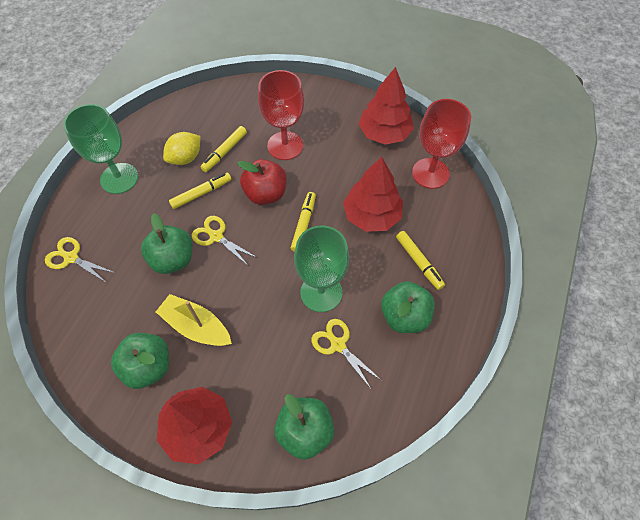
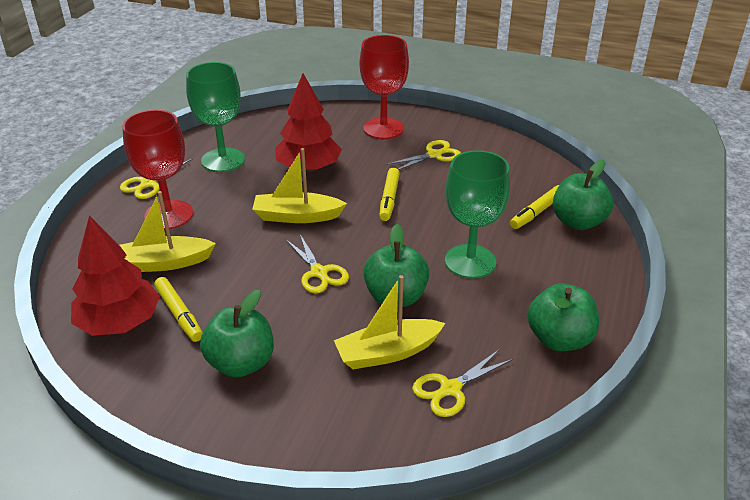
red apple: 1 -> 0
red tree: 3 -> 2
yellow boat: 1 -> 3
yellow lemon: 1 -> 0
yellow marker: 4 -> 3
yellow scissors: 3 -> 4

